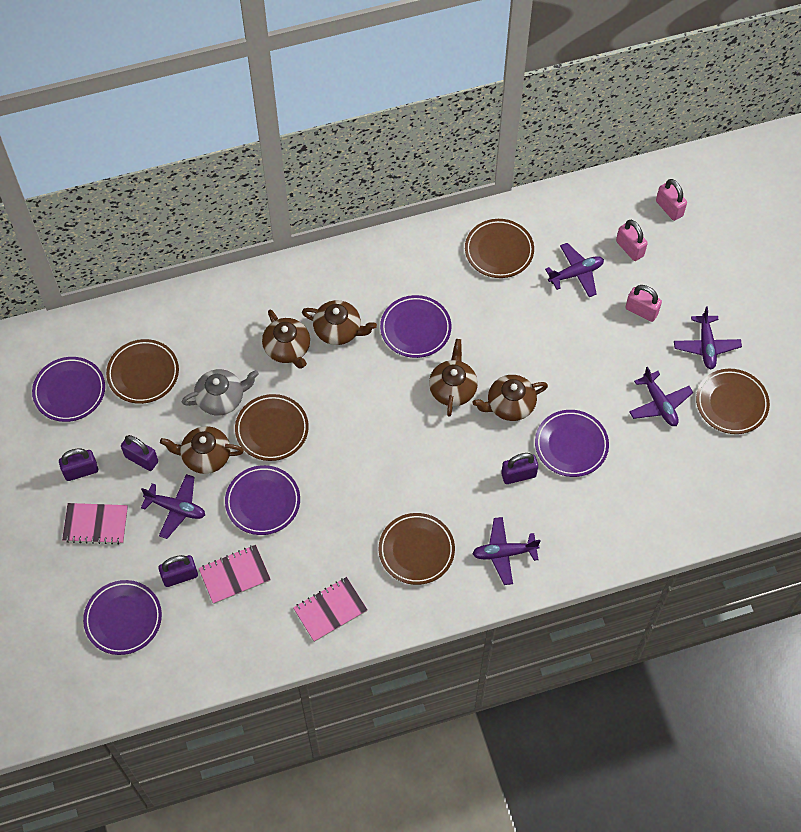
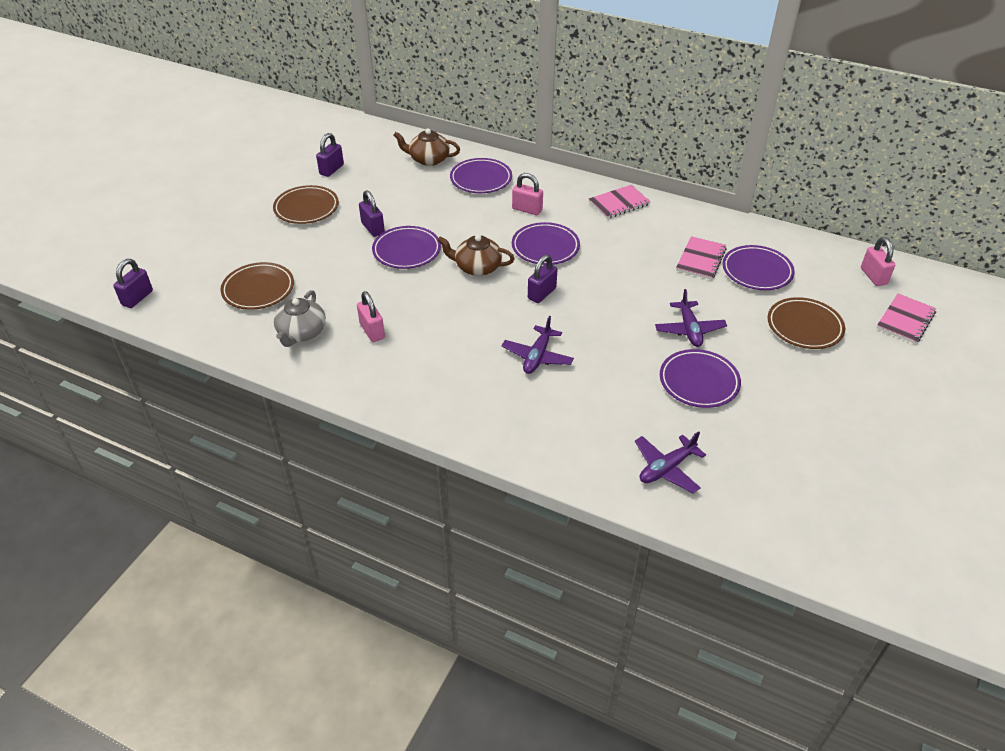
brown plate: 5 -> 3
brown teapot: 5 -> 2
purple plane: 5 -> 3

